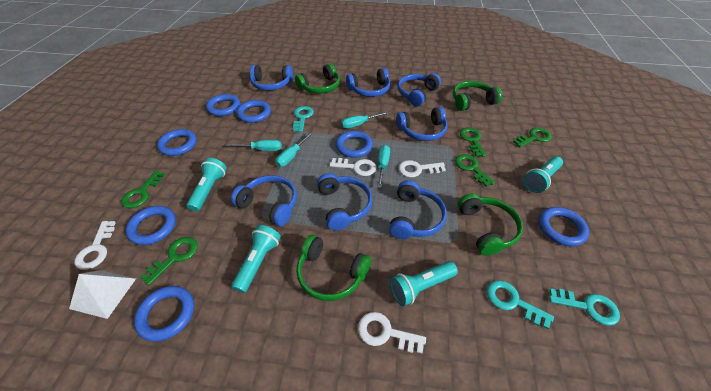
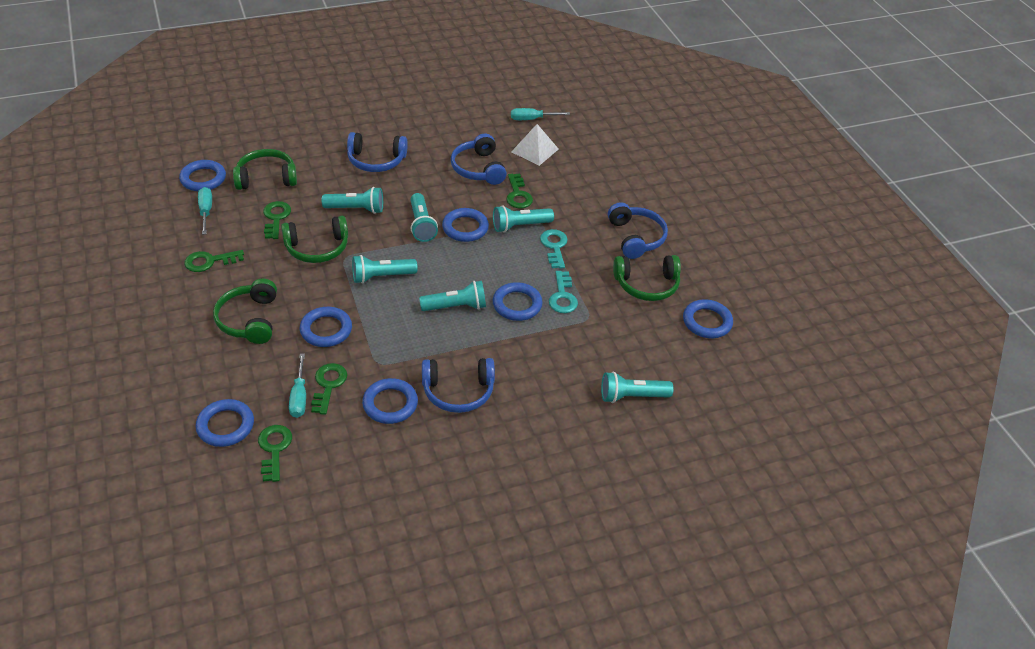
blue headphones: 7 -> 4
turquoise flashlight: 4 -> 6
turquoise key: 3 -> 2
turquoise screwdriver: 4 -> 3
white key: 4 -> 0

